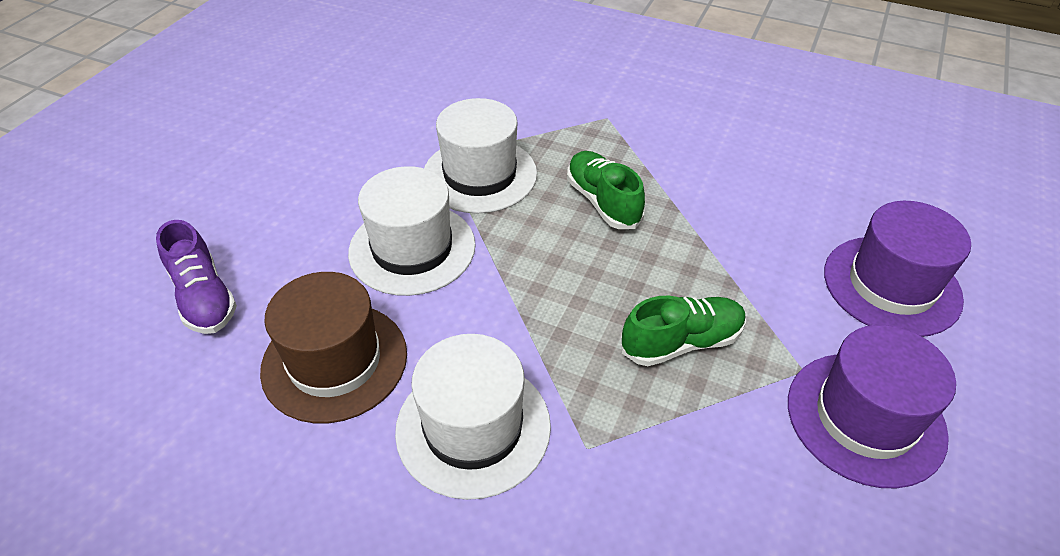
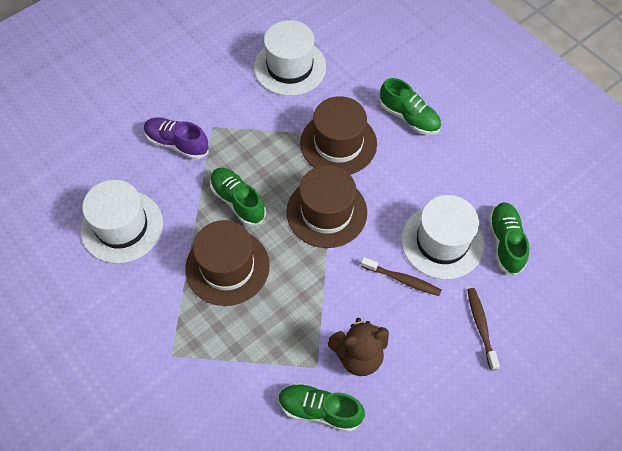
brown hat: 1 -> 3
brown teddy bear: 0 -> 1
brown toothbrush: 0 -> 2
green shoe: 2 -> 4
purple hat: 2 -> 0

